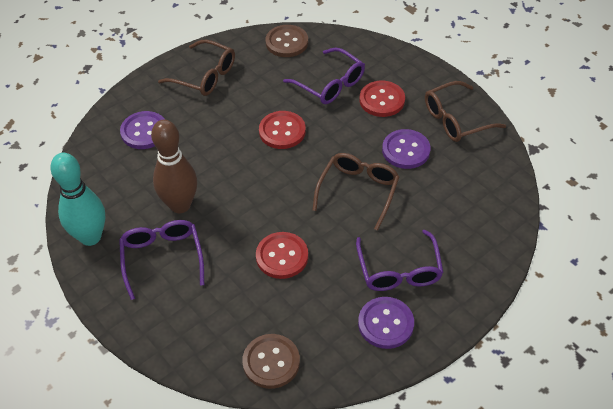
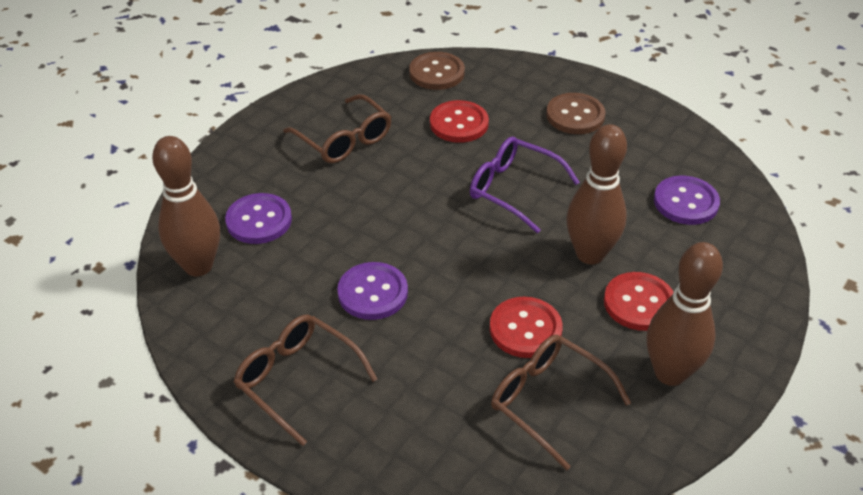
brown bowling pin: 1 -> 3
purple glasses: 3 -> 1
turquoise bowling pin: 1 -> 0

